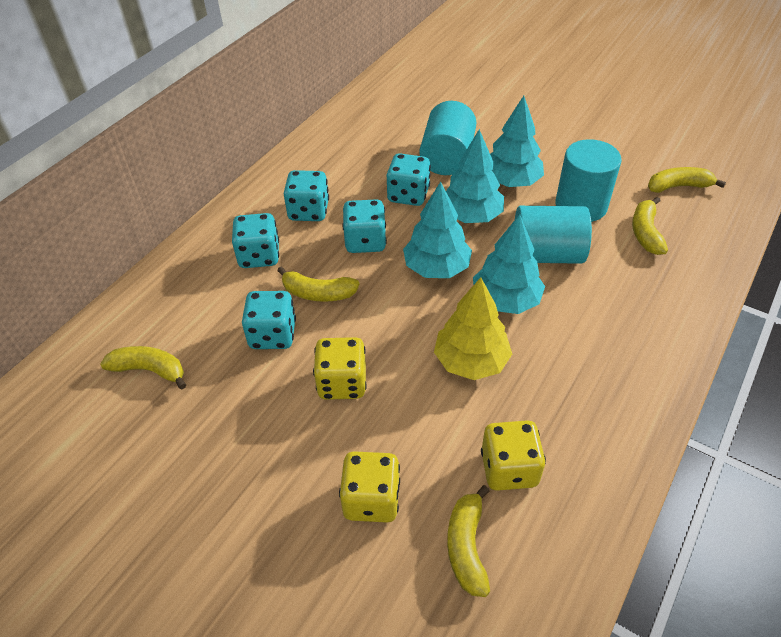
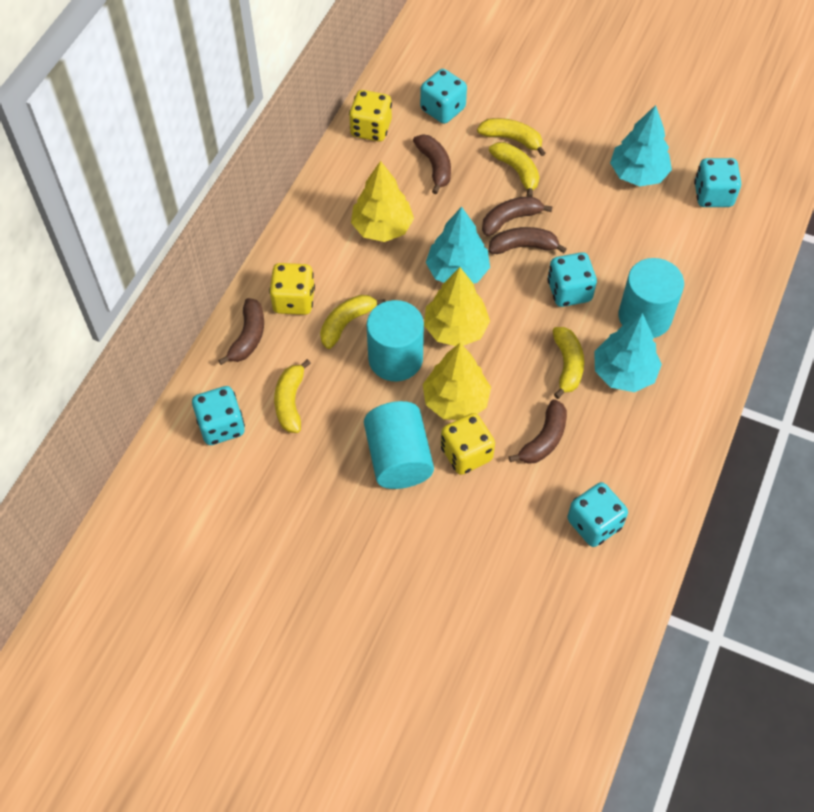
brown banana: 0 -> 5
turquoise tree: 4 -> 3
yellow tree: 1 -> 3

